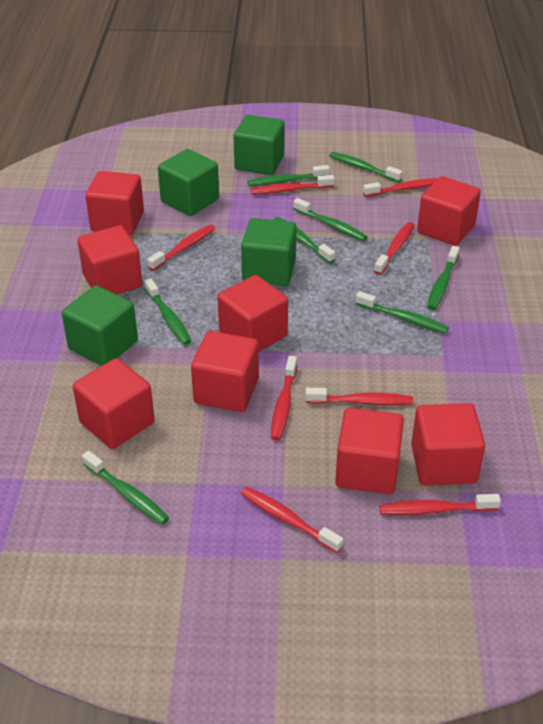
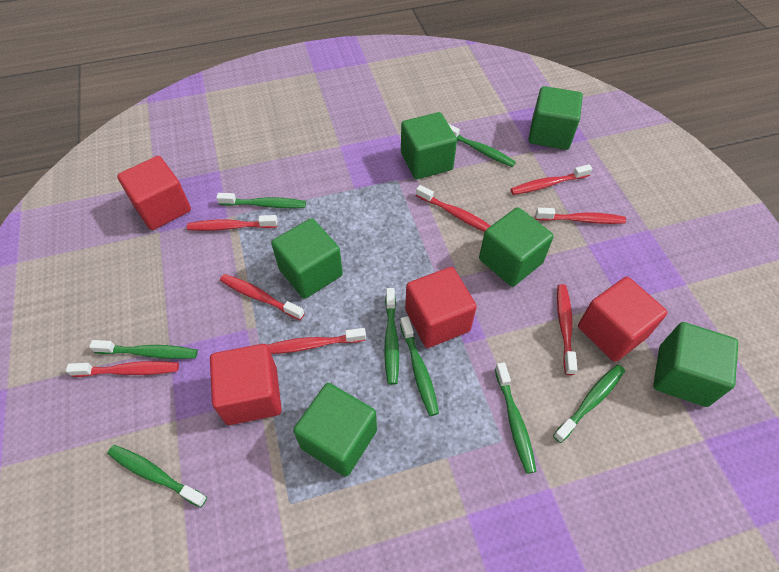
green cube: 4 -> 6
red cube: 8 -> 4

